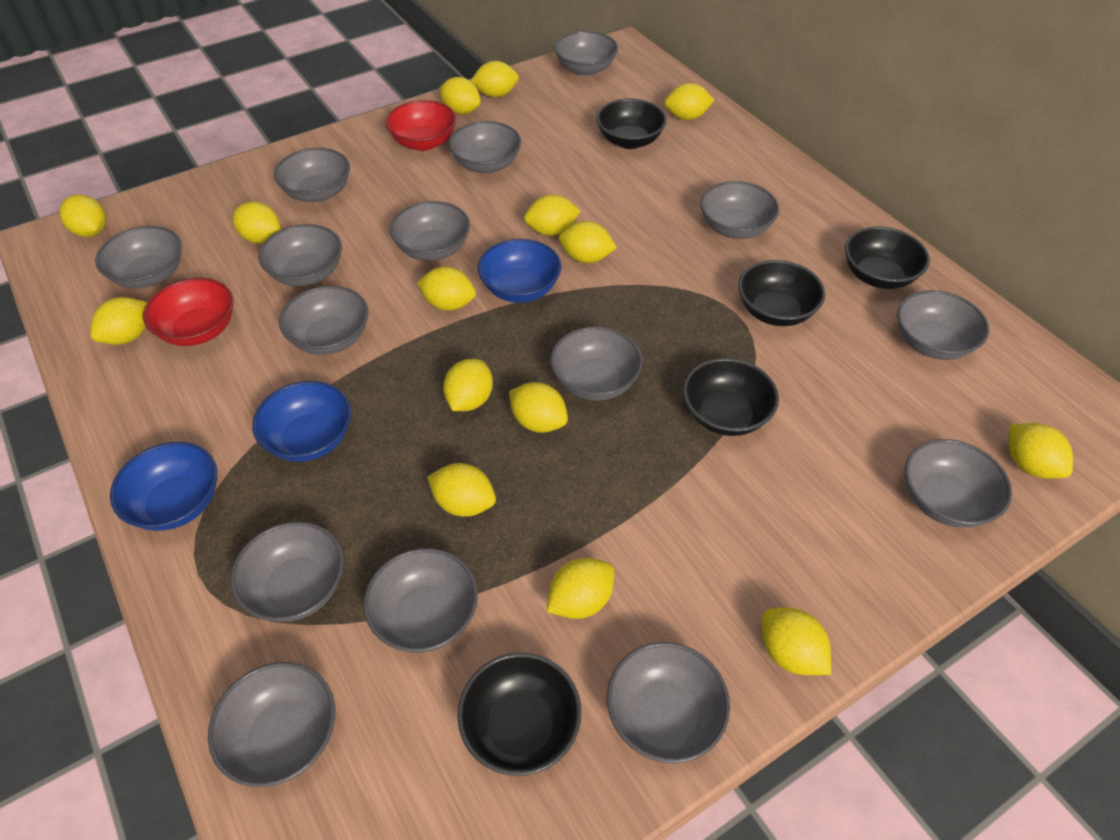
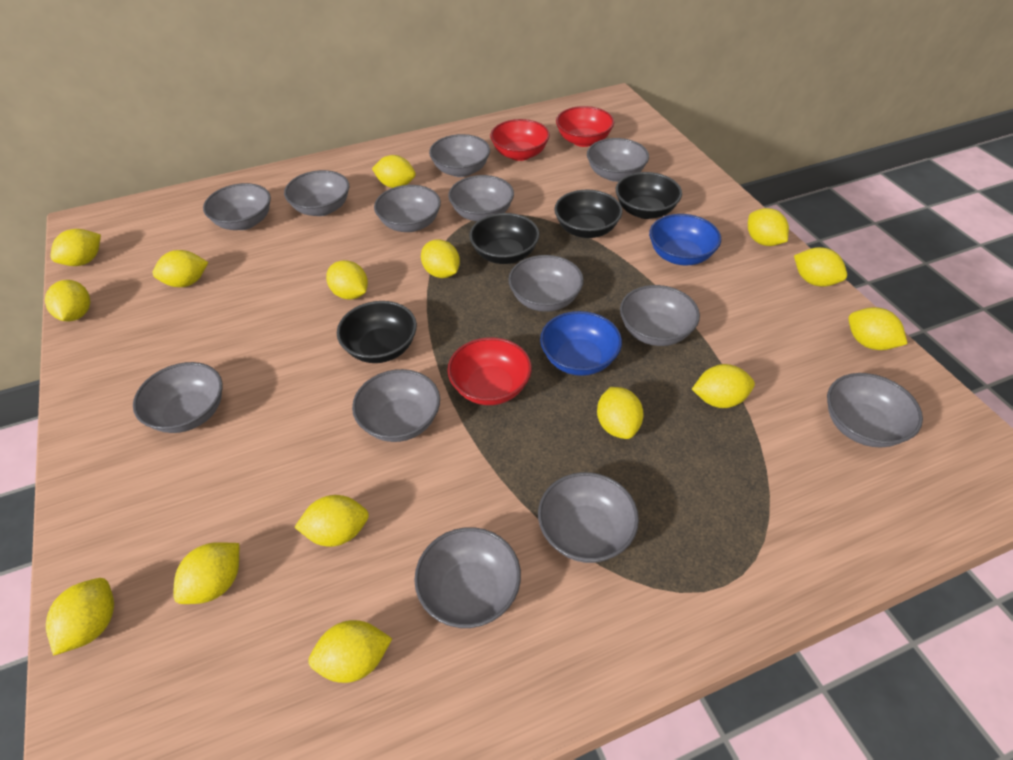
black bowl: 5 -> 4
blue bowl: 3 -> 2
grey bowl: 15 -> 13
red bowl: 2 -> 3

